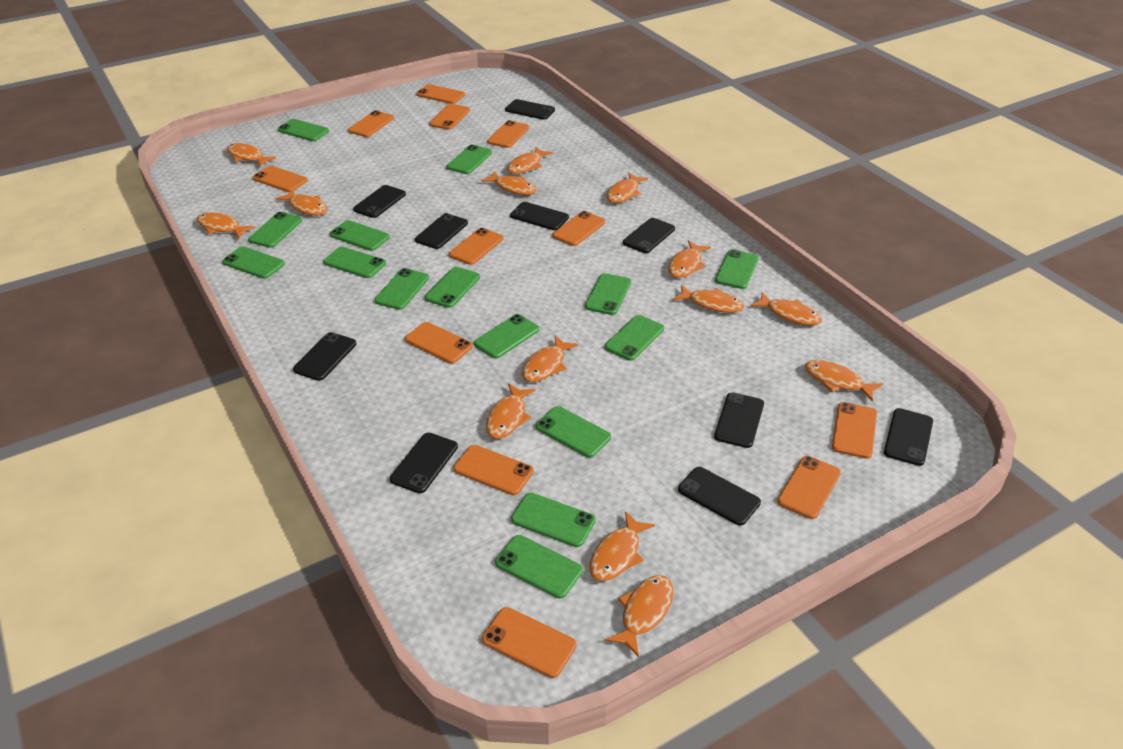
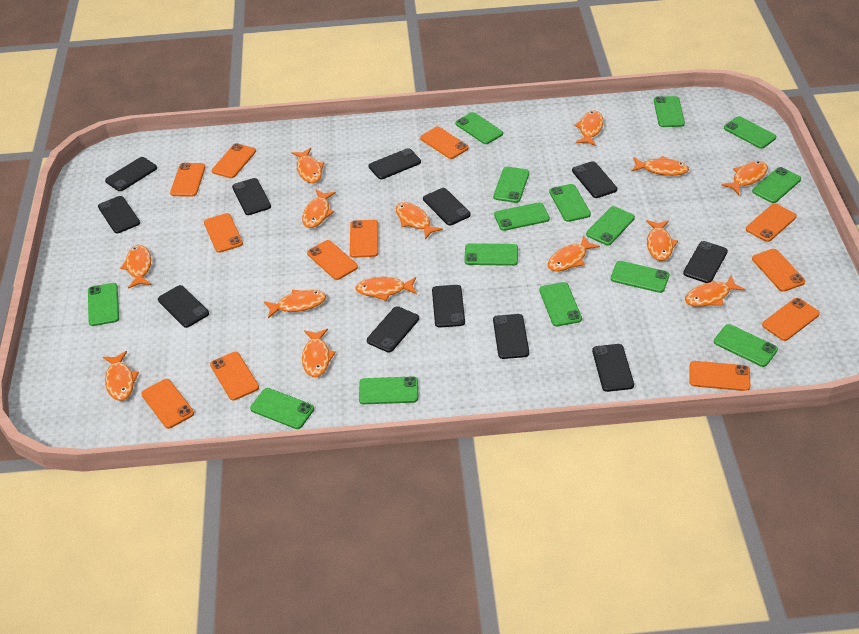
black phone: 10 -> 12

